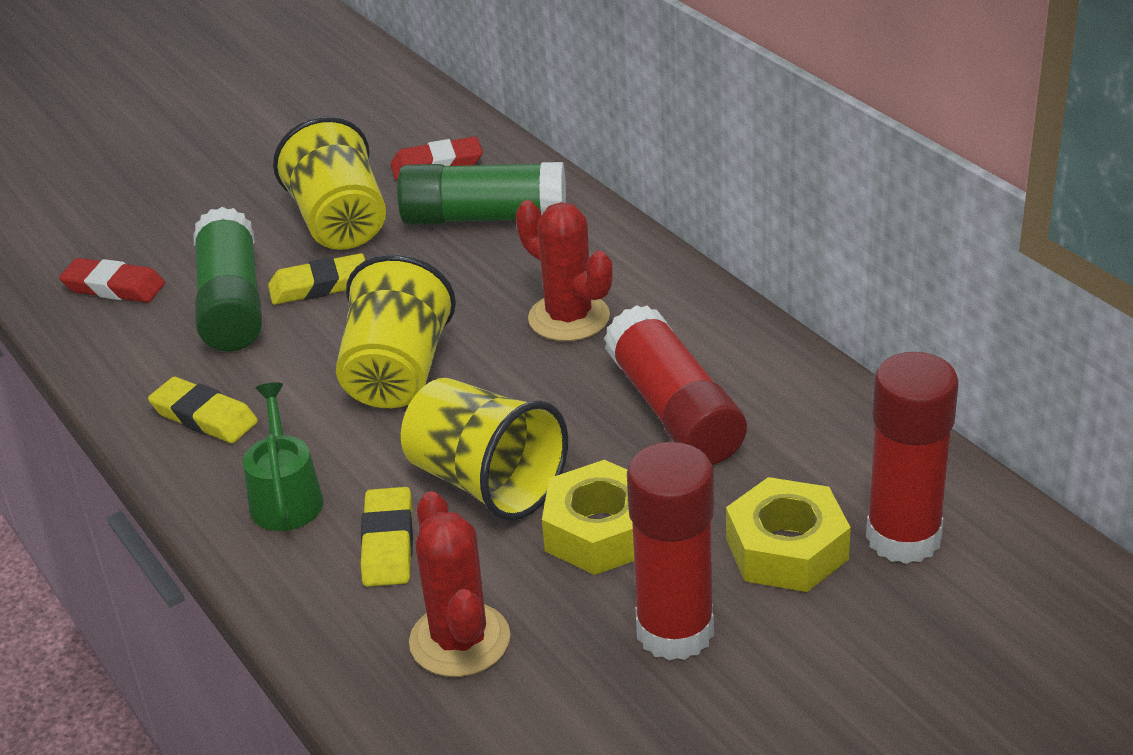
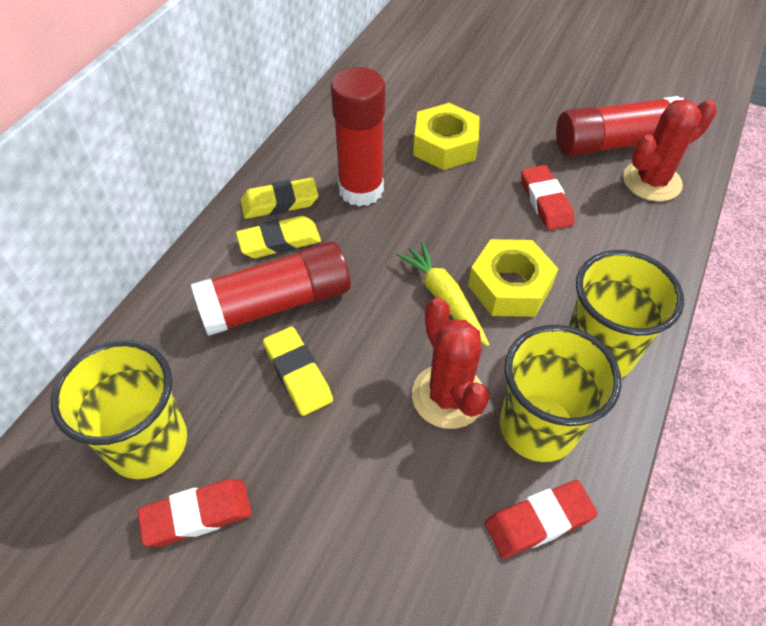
green glue stick: 2 -> 0
green watering can: 1 -> 0
red eraser: 2 -> 3
yellow carrot: 0 -> 1

